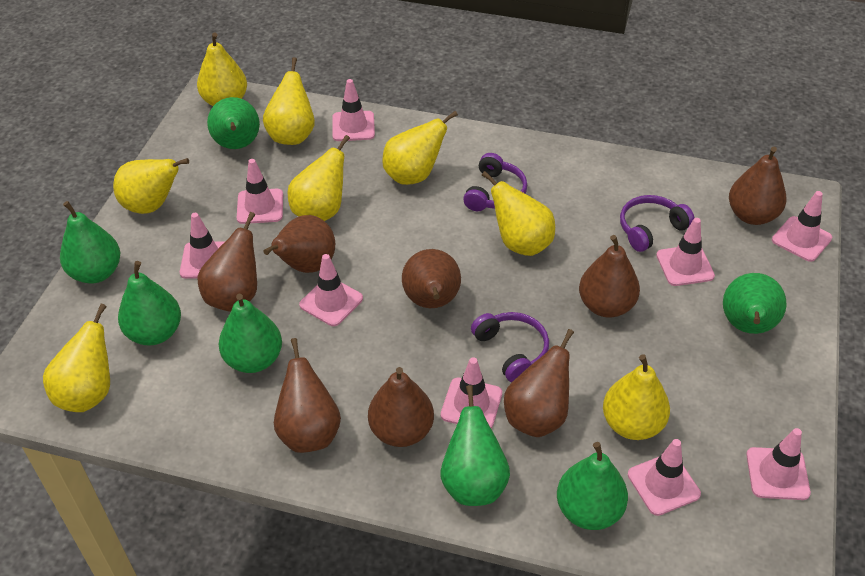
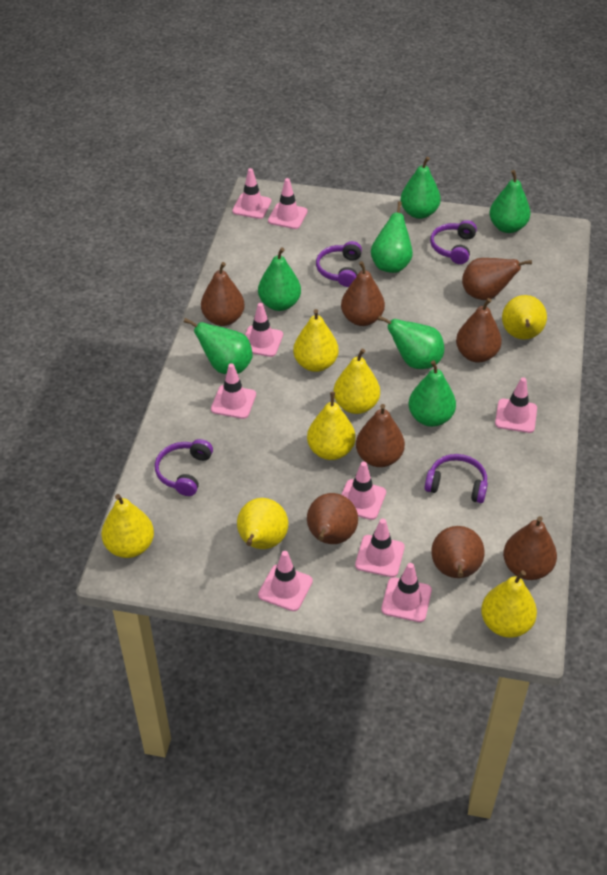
purple headphones: 3 -> 4
yellow pear: 8 -> 7

